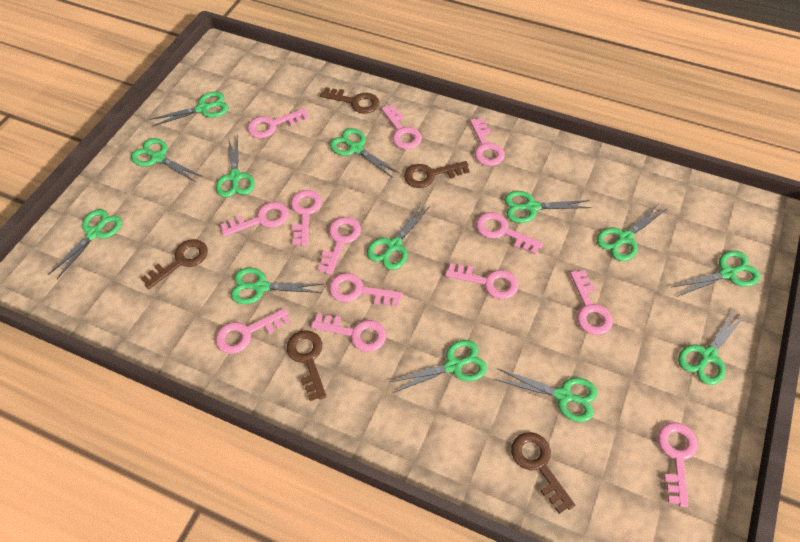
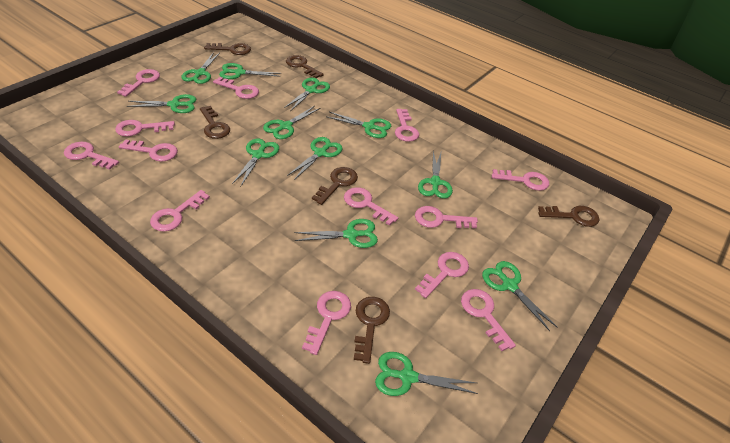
brown key: 5 -> 6
green scissors: 13 -> 12

